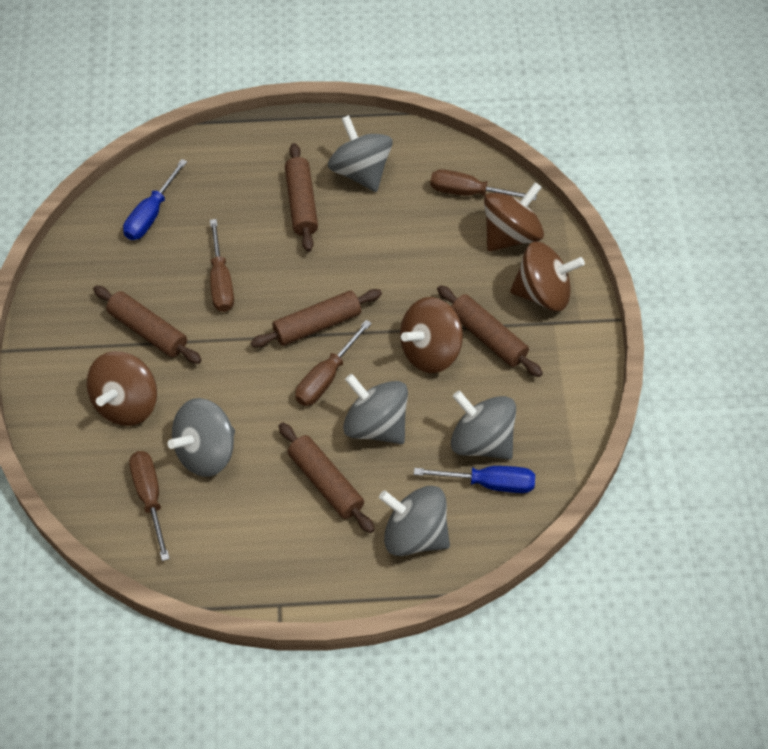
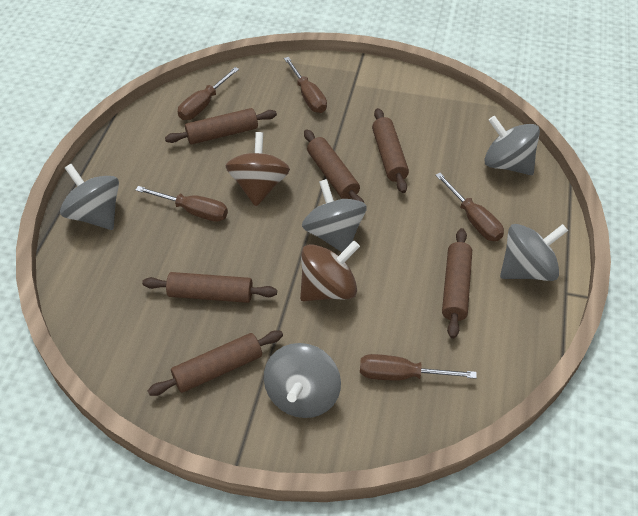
blue screwdriver: 2 -> 0
brown rolling pin: 5 -> 6
brown screwdriver: 4 -> 5
brown spinning top: 4 -> 2

